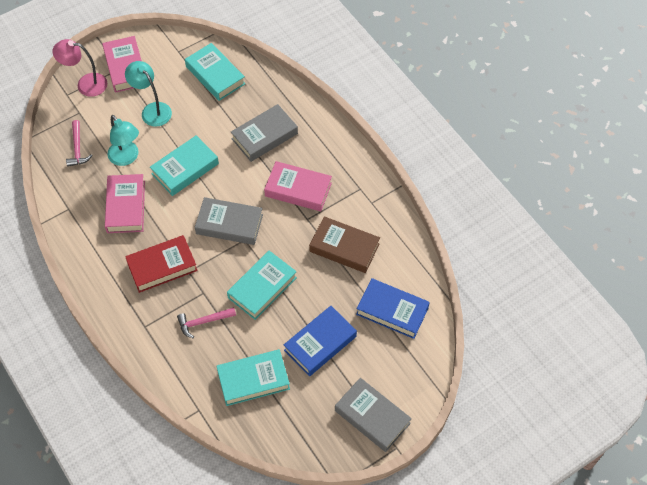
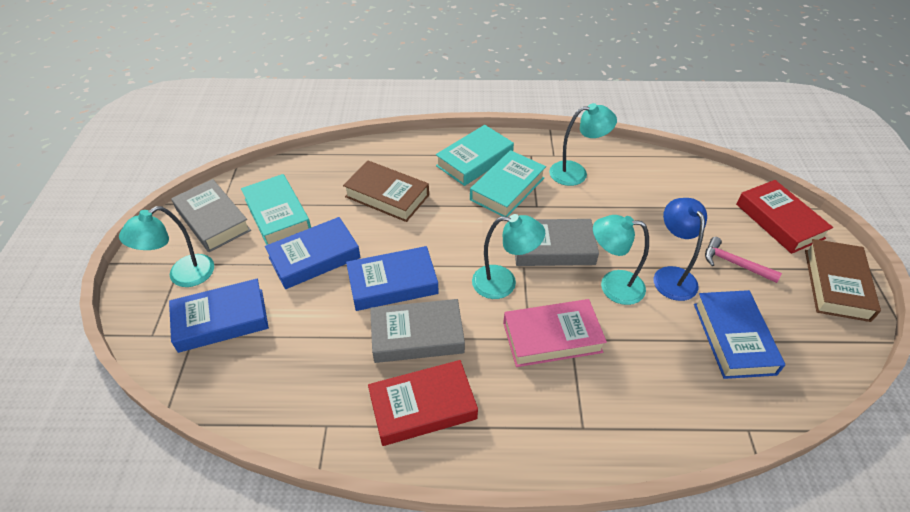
blue book: 2 -> 4
blue lamp: 0 -> 1
brown book: 1 -> 2
pink book: 3 -> 1
pink hammer: 2 -> 1
pink lamp: 1 -> 0
red book: 1 -> 2
turquoise book: 4 -> 3
turquoise lamp: 2 -> 4

